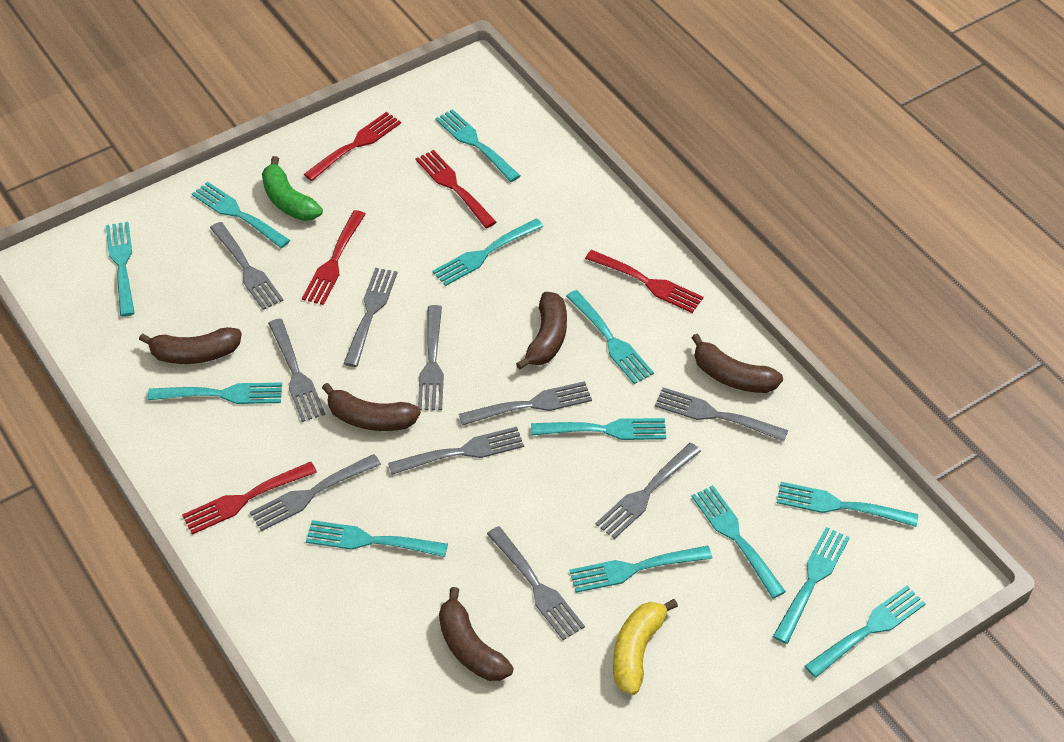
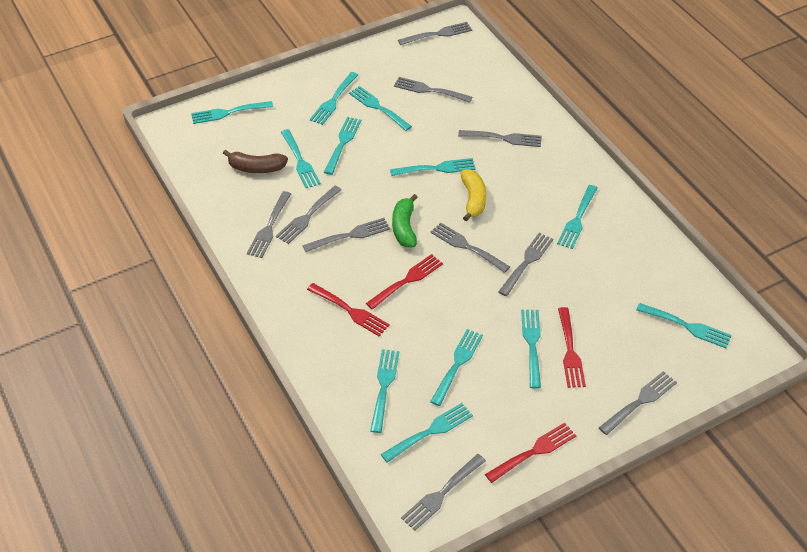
brown banana: 5 -> 1
red fork: 5 -> 4
turquoise fork: 13 -> 12

